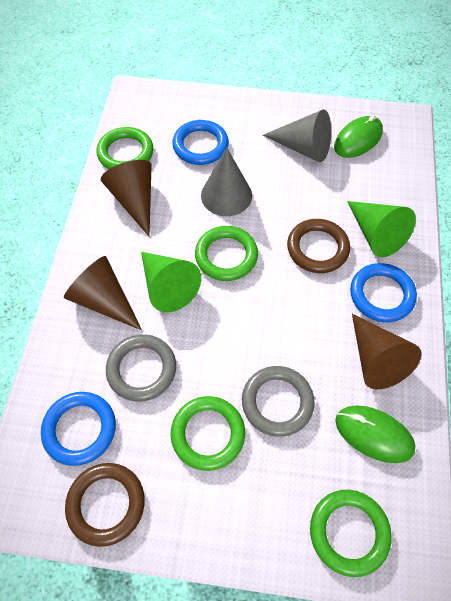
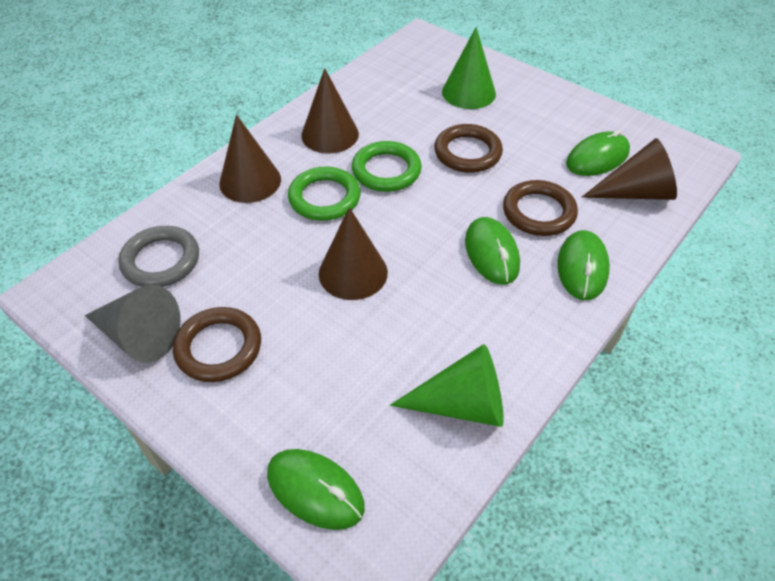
blue ring: 3 -> 0
brown cone: 3 -> 4
brown ring: 2 -> 3
green mouse: 2 -> 4
green ring: 4 -> 2
grey cone: 2 -> 1
grey ring: 2 -> 1

